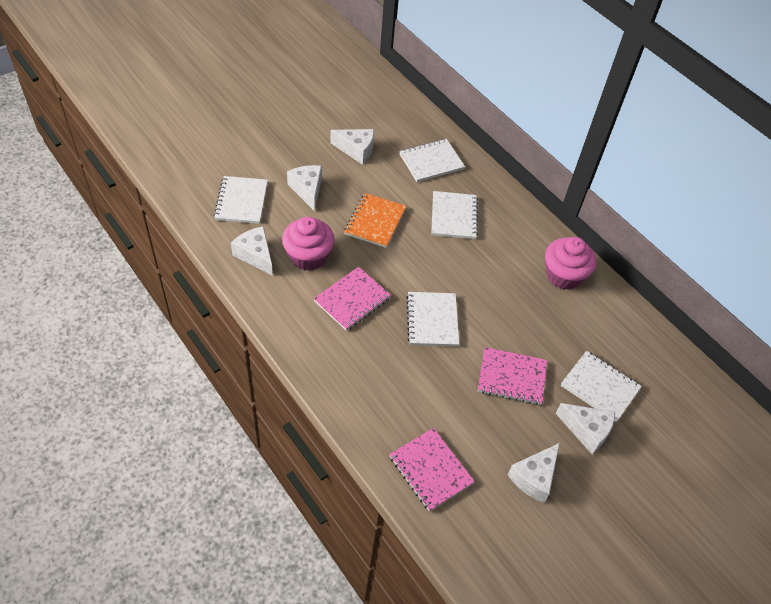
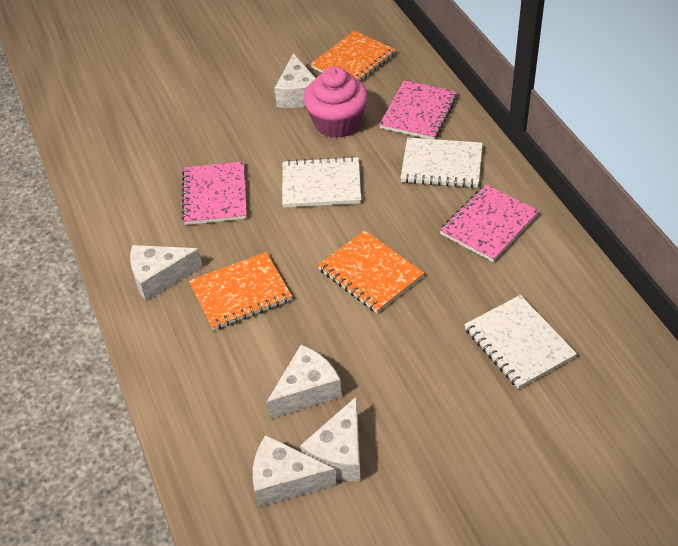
orange notebook: 1 -> 3
pink cupcake: 2 -> 1
white notebook: 5 -> 3

